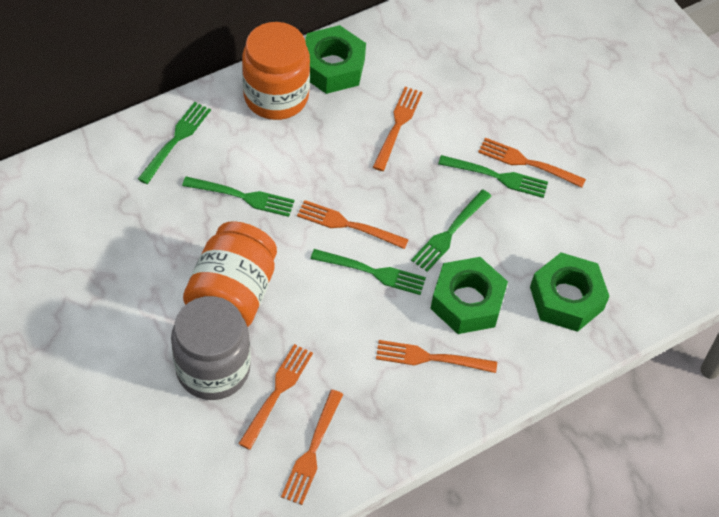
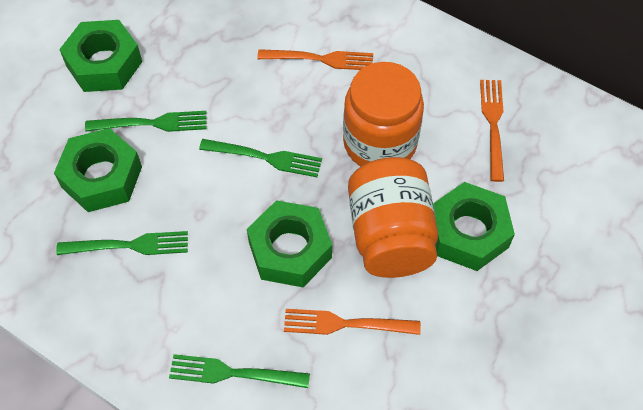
green fork: 5 -> 4
green nut: 3 -> 4
grey jar: 1 -> 0
orange fork: 6 -> 3

